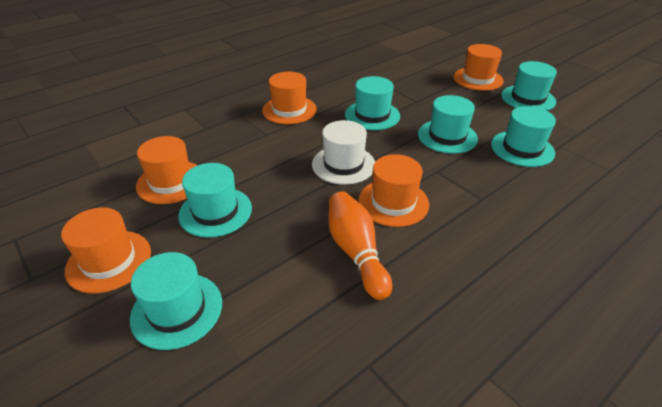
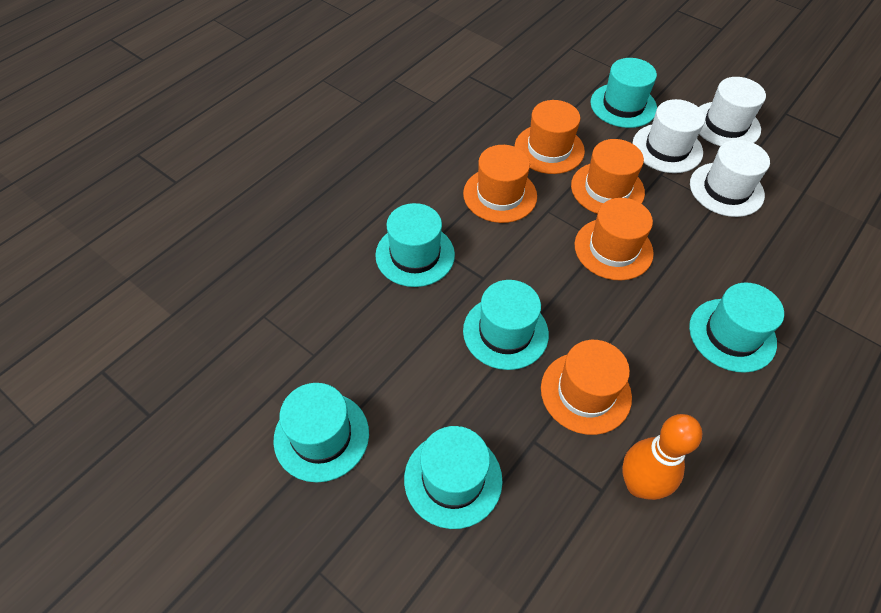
white hat: 1 -> 3

